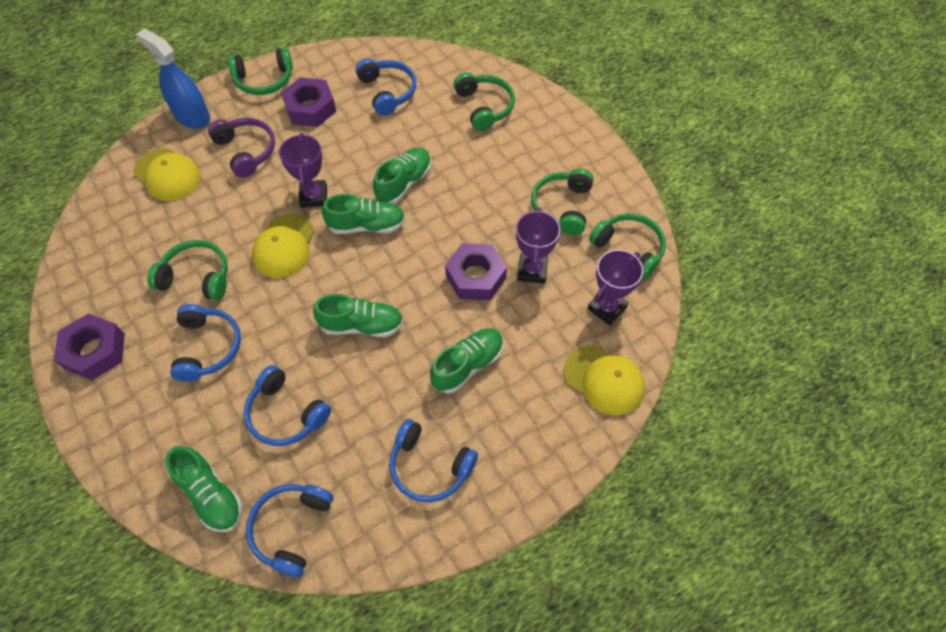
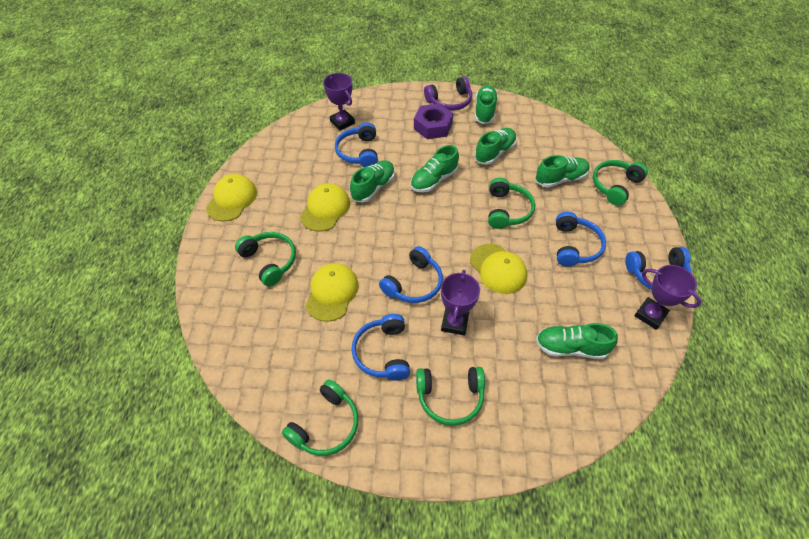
blue spray bottle: 1 -> 0
green shoe: 5 -> 6
purple nut: 3 -> 1
yellow cap: 3 -> 4

